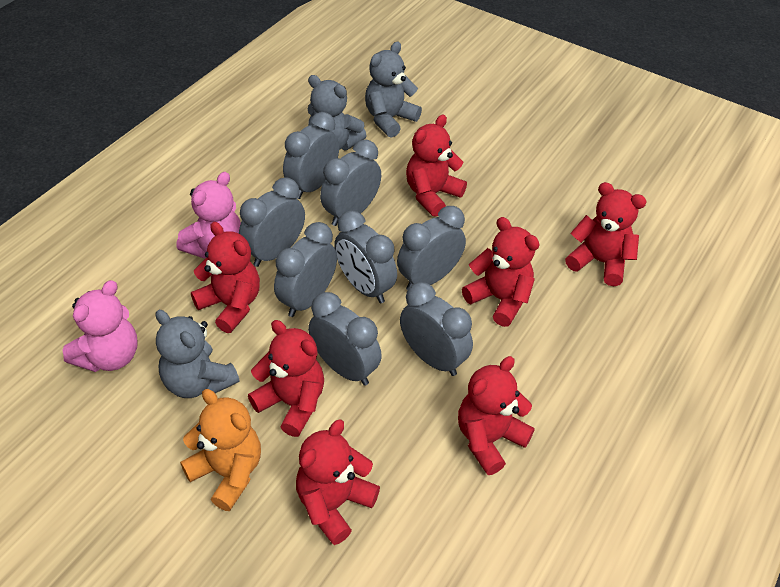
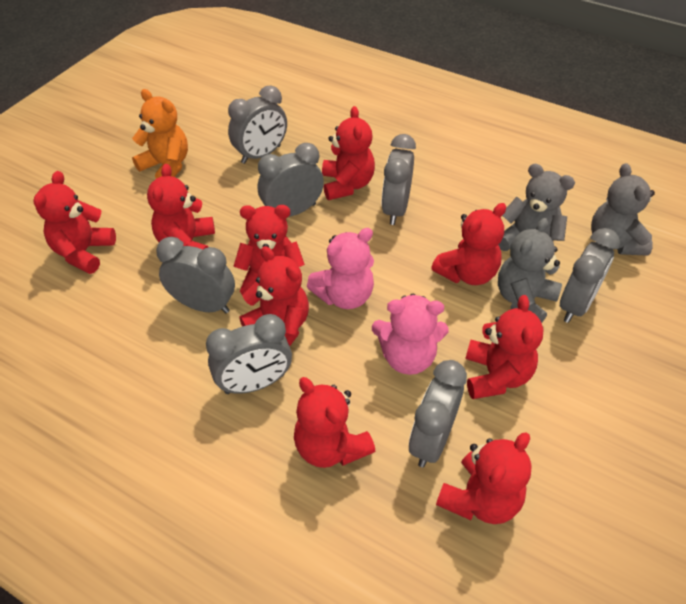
grey clock: 8 -> 7
red teddy bear: 7 -> 9

